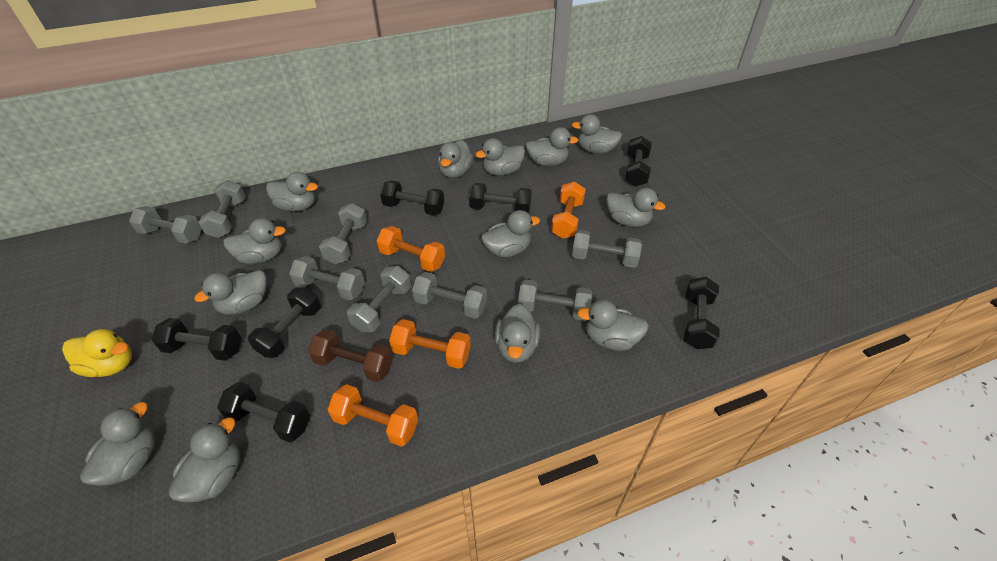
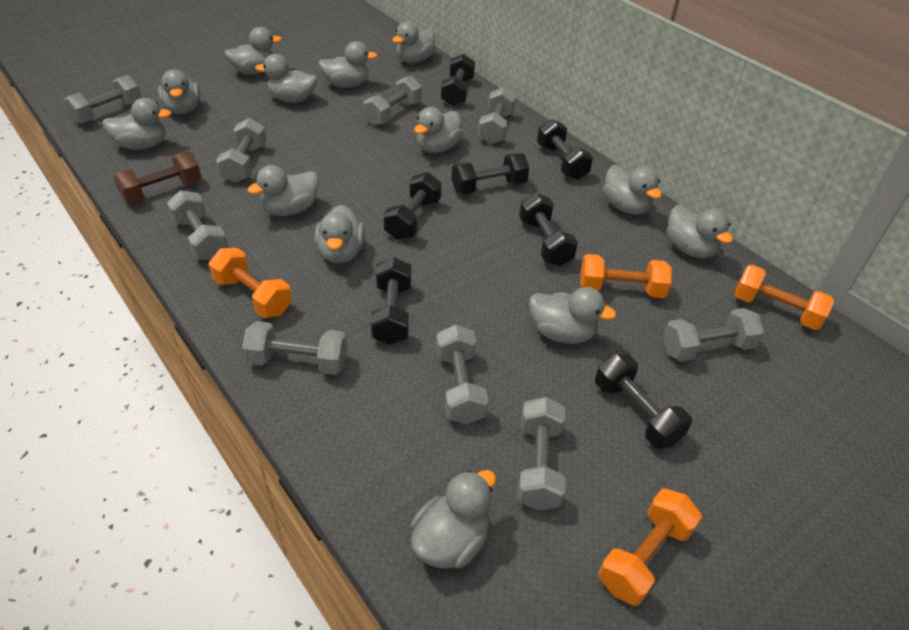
grey dumbbell: 8 -> 9
yellow duck: 1 -> 0

